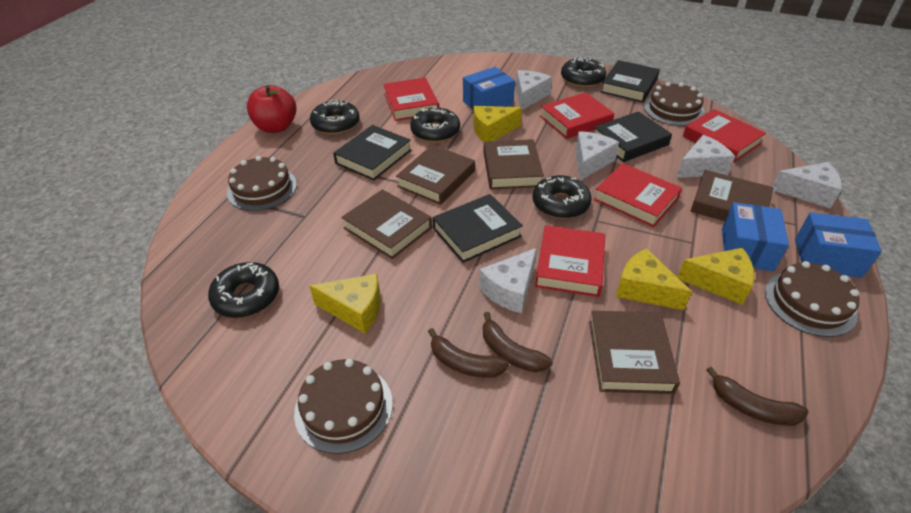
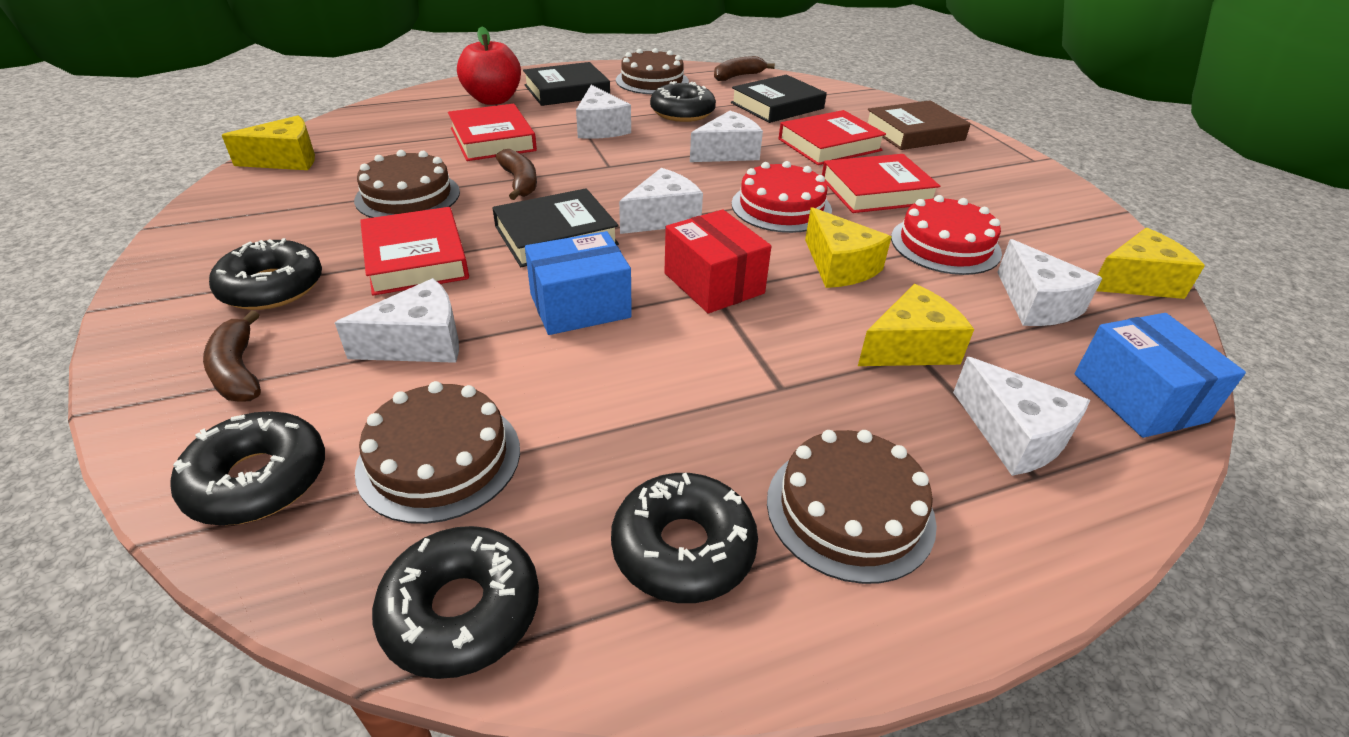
black book: 4 -> 3
blue box: 3 -> 2
brown book: 5 -> 1
red book: 5 -> 4
red box: 0 -> 1
red cake: 0 -> 2
white cheese: 5 -> 6

